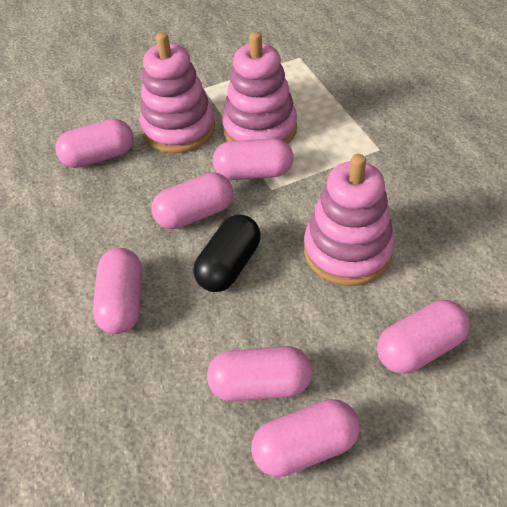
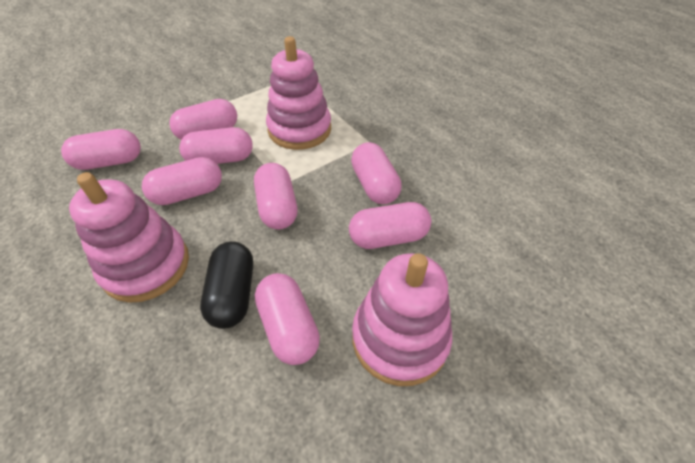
pink capsule: 7 -> 8

